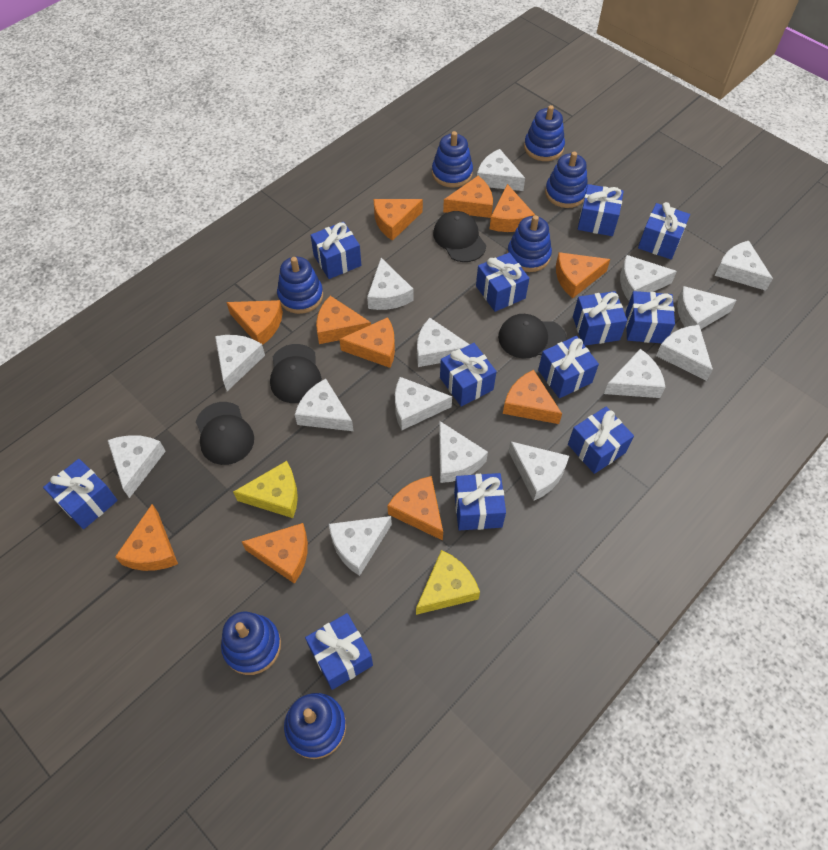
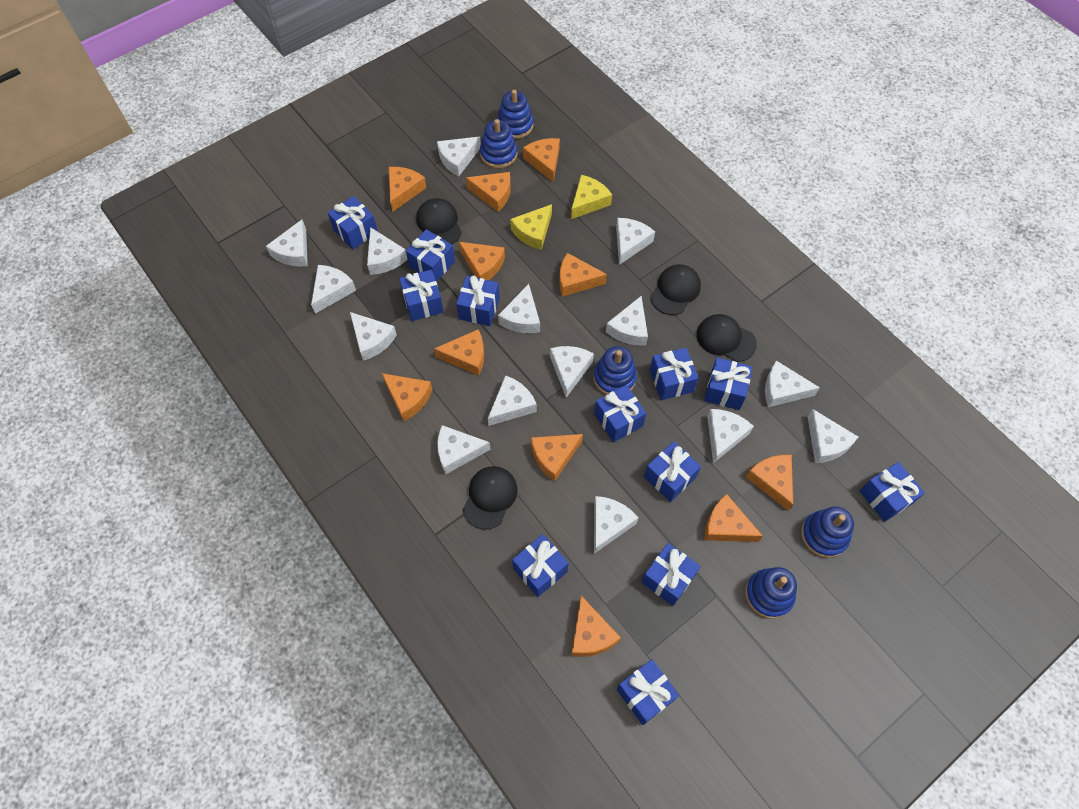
blue stacking toy: 7 -> 5

